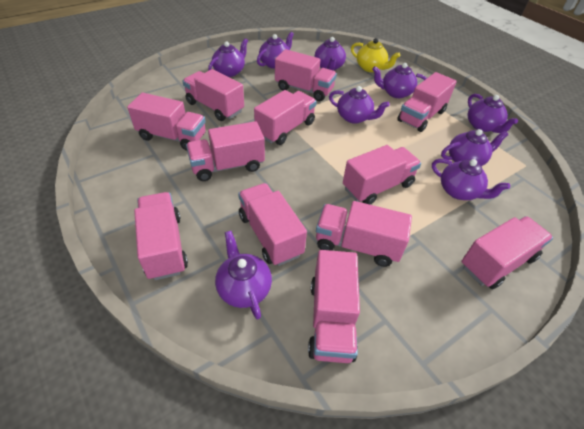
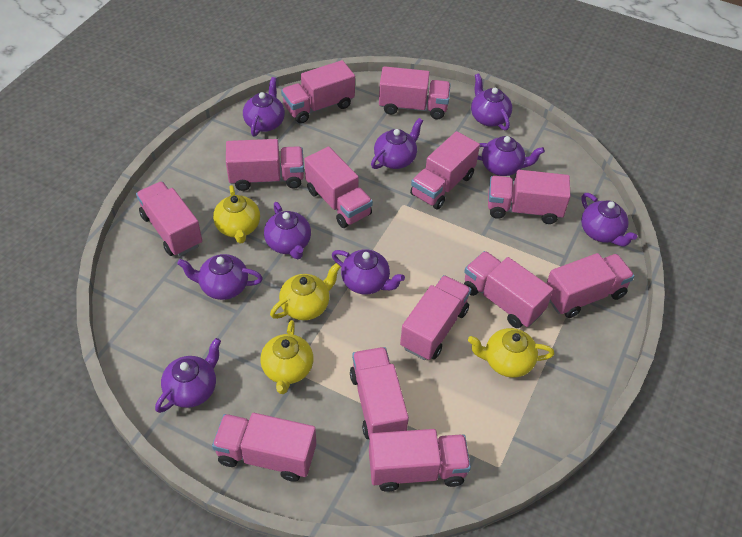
pink truck: 12 -> 13
yellow teapot: 1 -> 4

